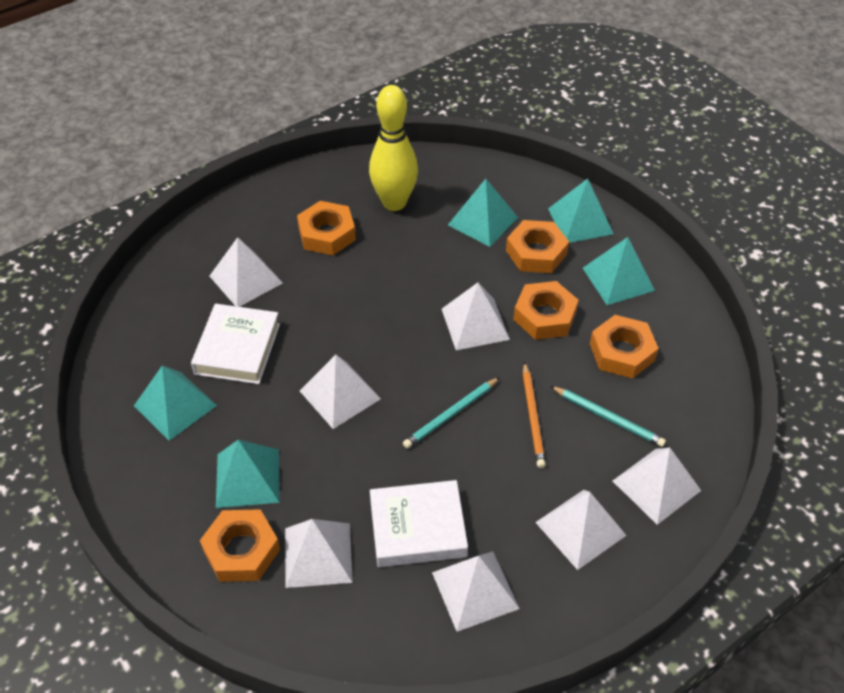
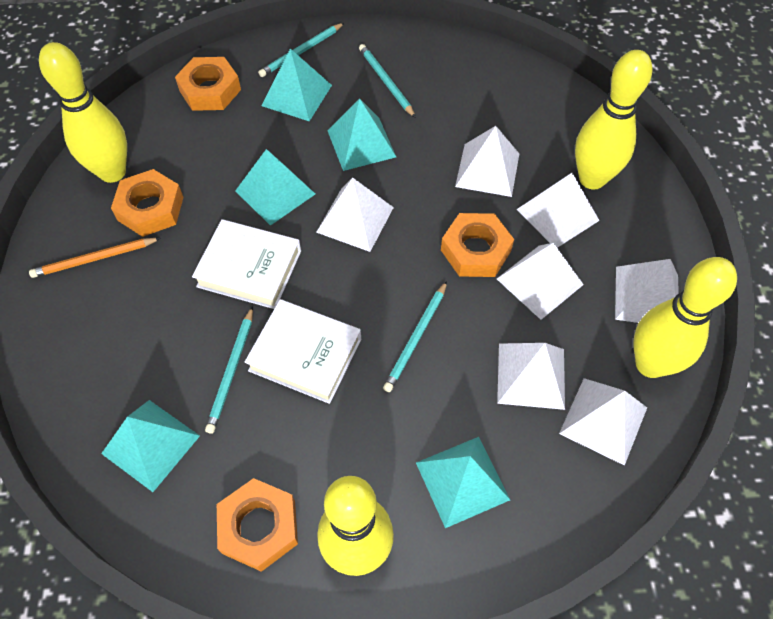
orange nut: 5 -> 4
turquoise pencil: 2 -> 4
yellow bowling pin: 1 -> 4

